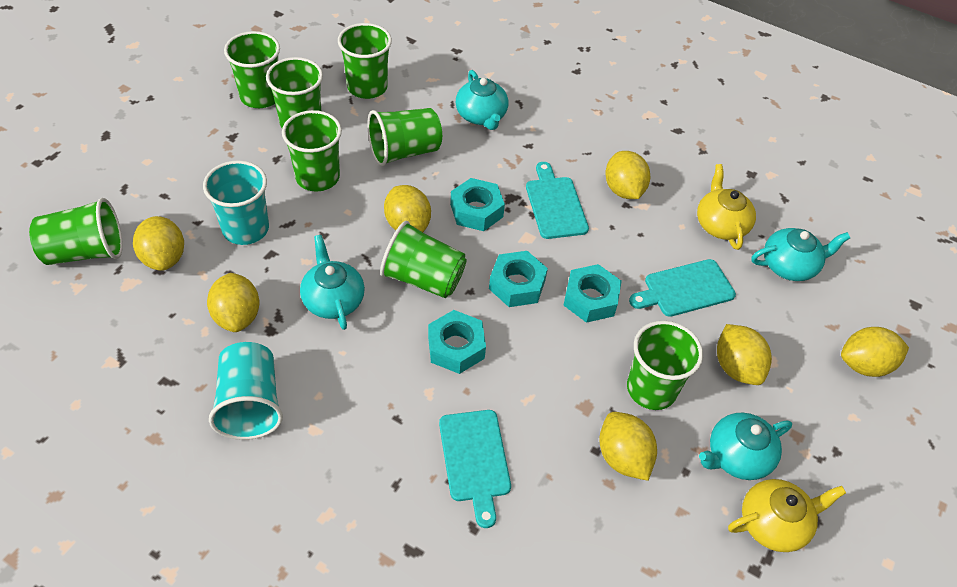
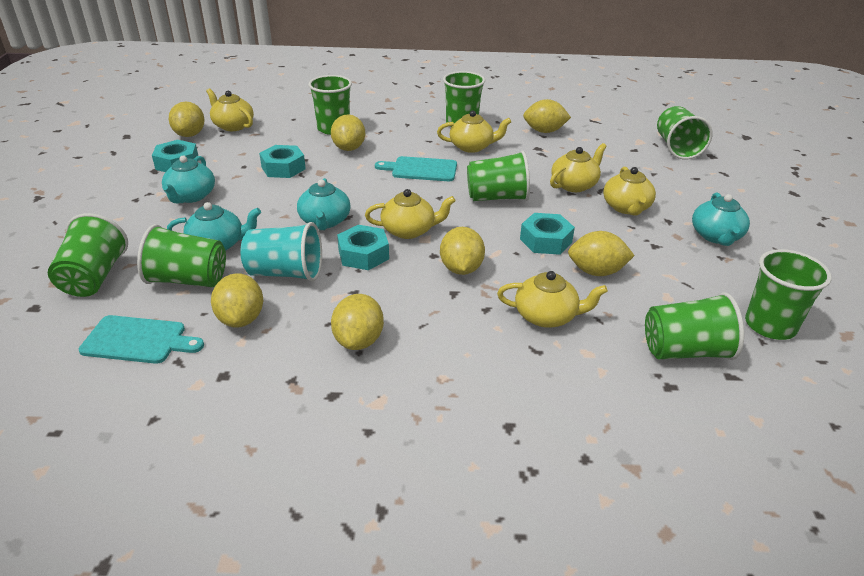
turquoise cup: 2 -> 1
turquoise cutting board: 3 -> 2
yellow teapot: 2 -> 6

